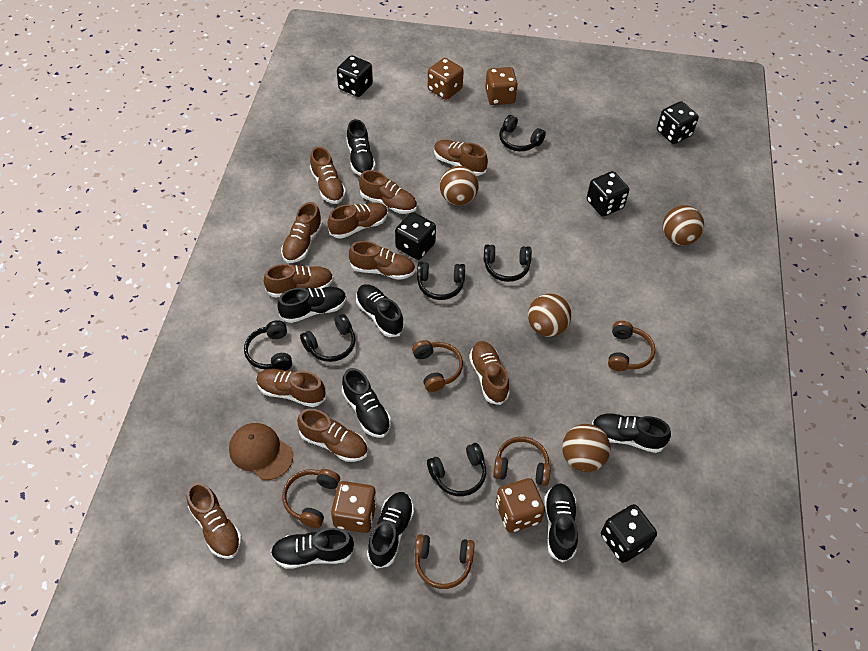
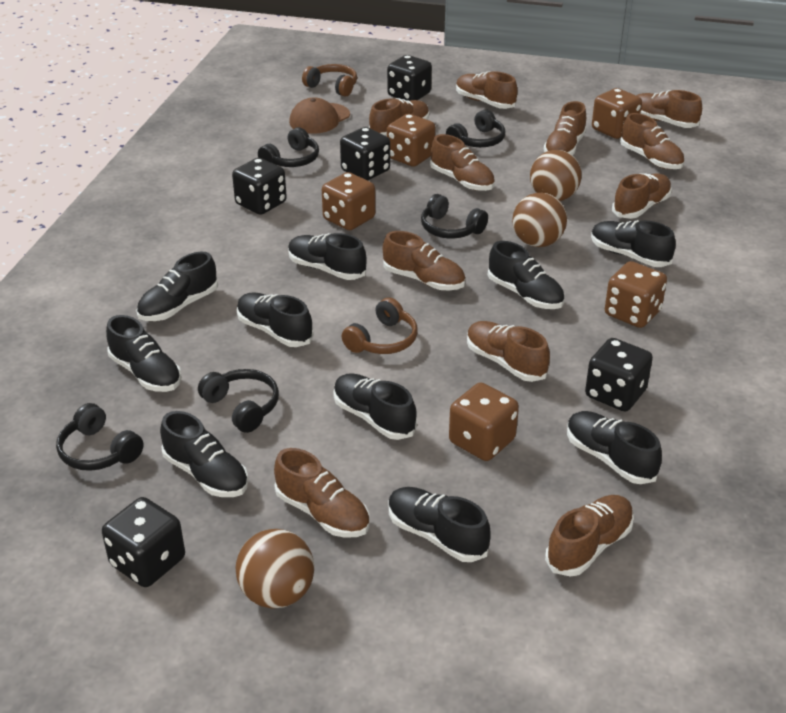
black headphones: 6 -> 5
black shoe: 8 -> 10
brown ball: 4 -> 3
brown dice: 4 -> 5
brown headphones: 5 -> 2

